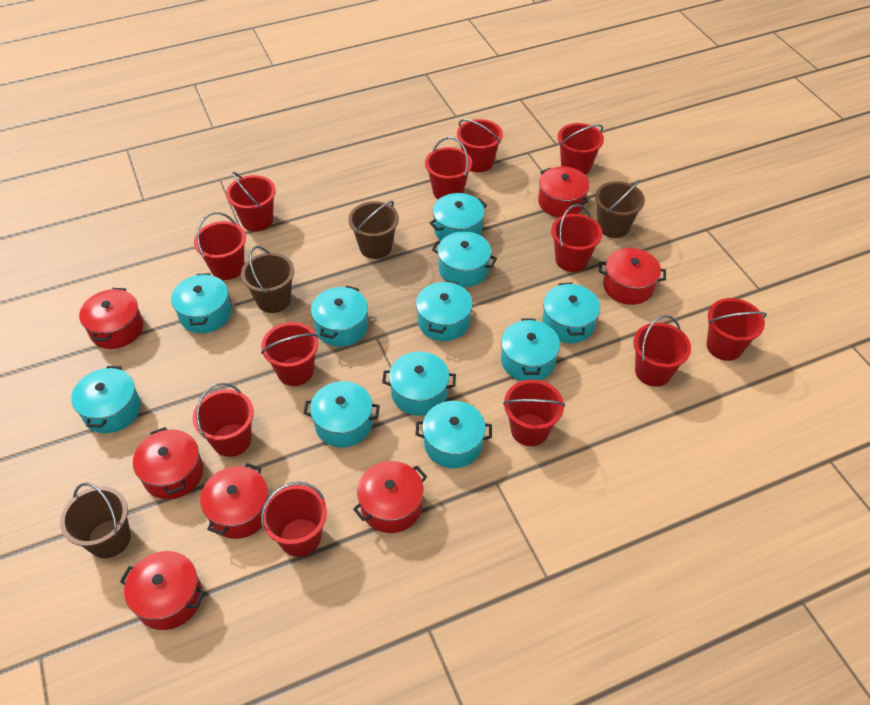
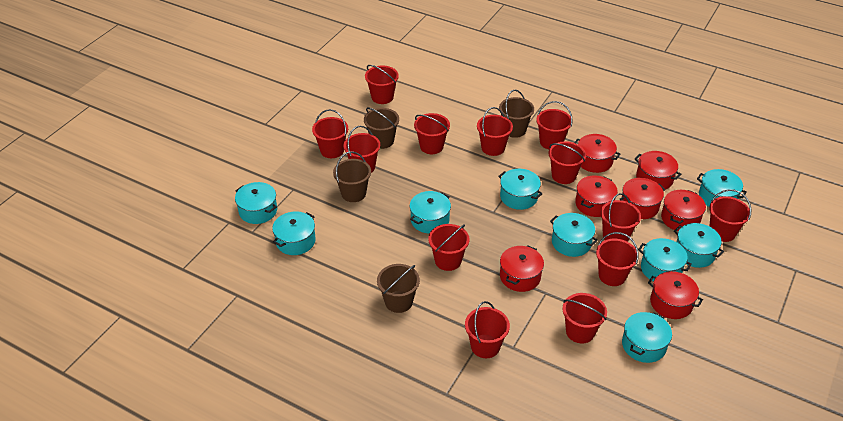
red bucket: 12 -> 13
turquoise pot: 11 -> 9

